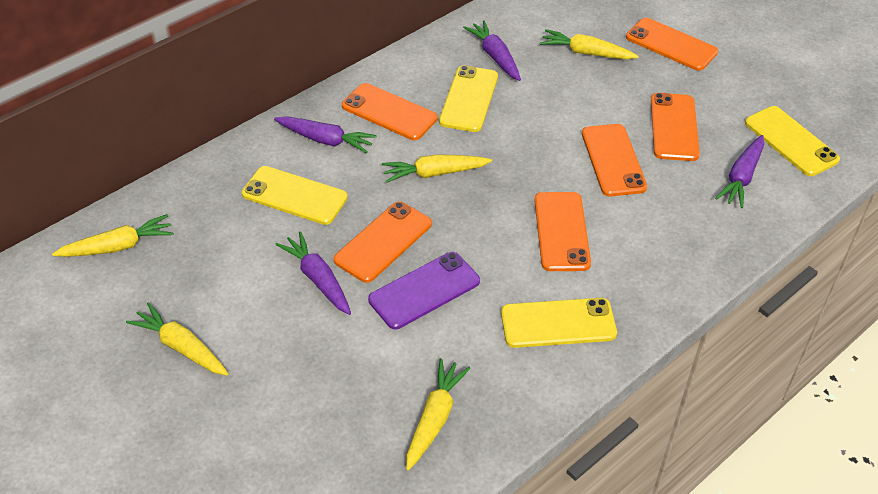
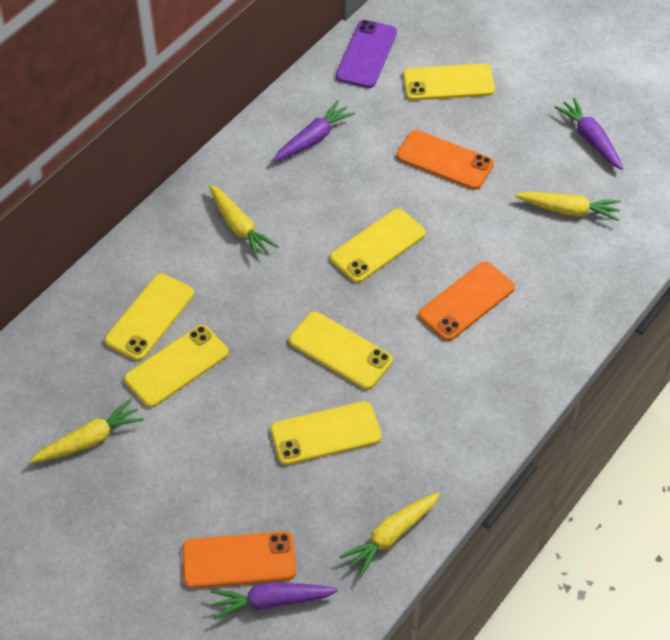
orange phone: 6 -> 3
purple carrot: 4 -> 3
yellow carrot: 5 -> 4
yellow phone: 4 -> 6

